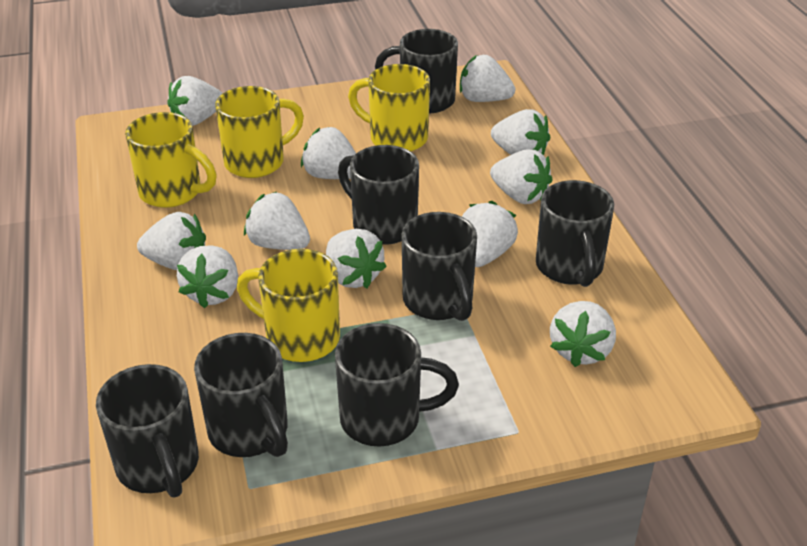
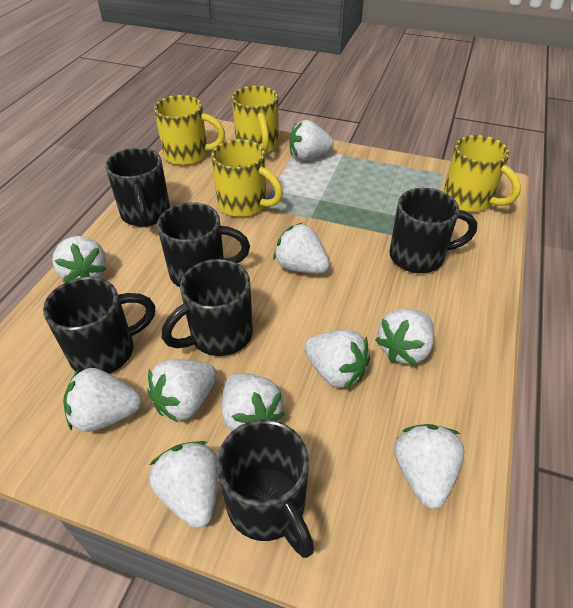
black mug: 7 -> 6
white strawberry: 11 -> 10

